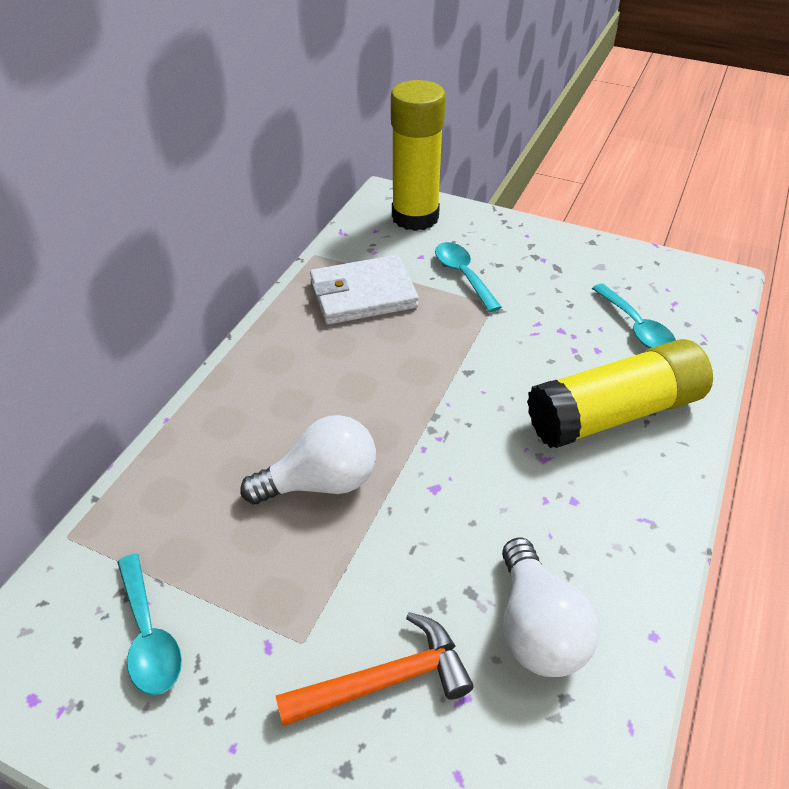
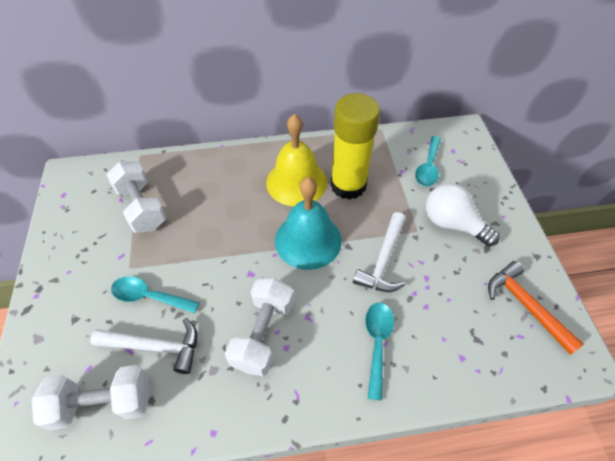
turquoise bell: 0 -> 1
white dumbbell: 0 -> 3
white hammer: 0 -> 2
white light bulb: 2 -> 1
white wallet: 1 -> 0
yellow bell: 0 -> 1
yellow glue stick: 2 -> 1

